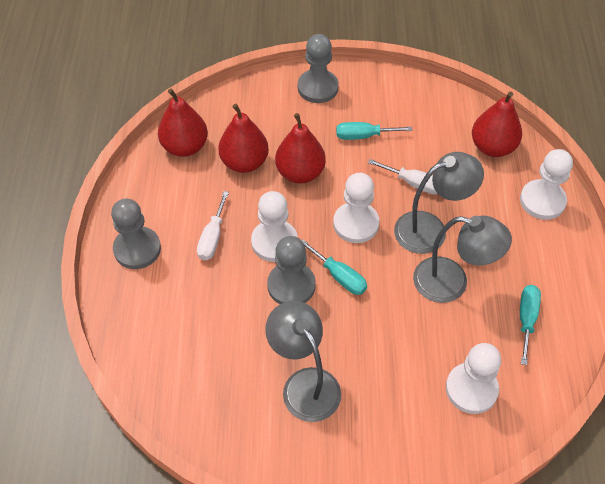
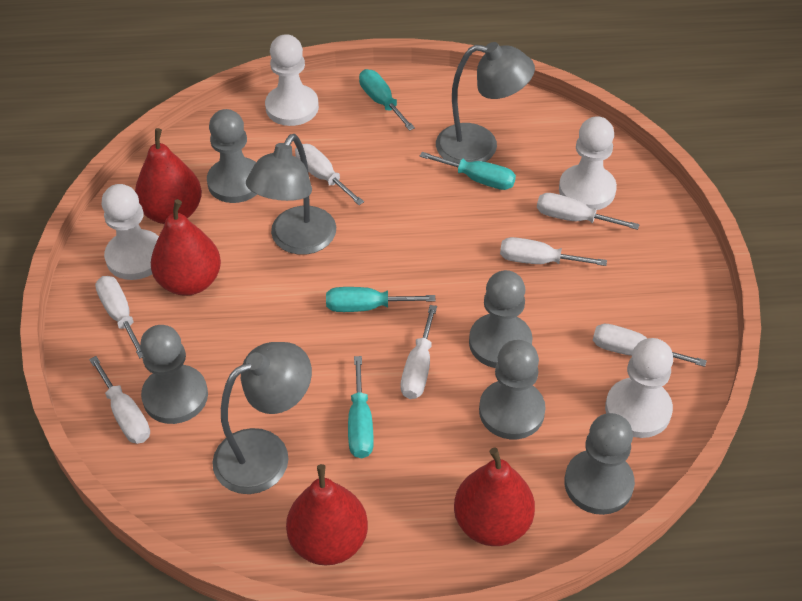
grey pawn: 3 -> 5
turquoise screwdriver: 3 -> 4
white screwdriver: 2 -> 7

